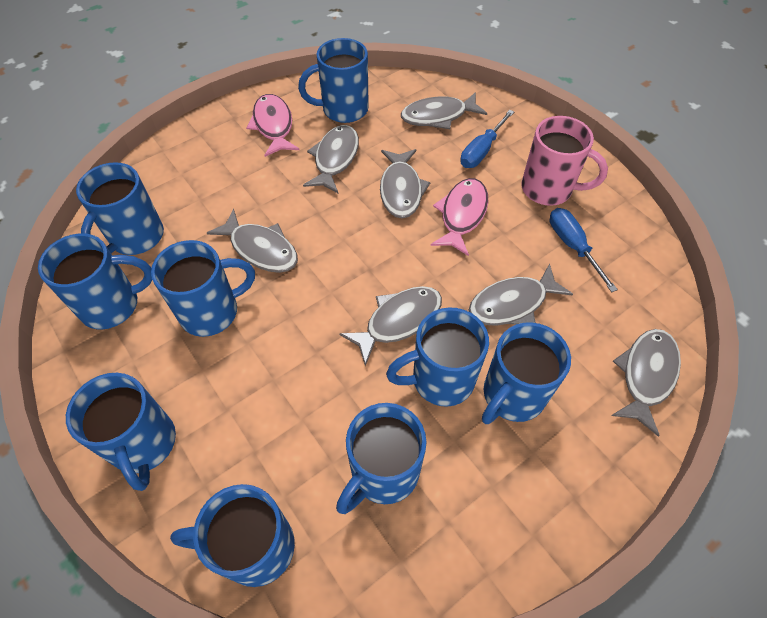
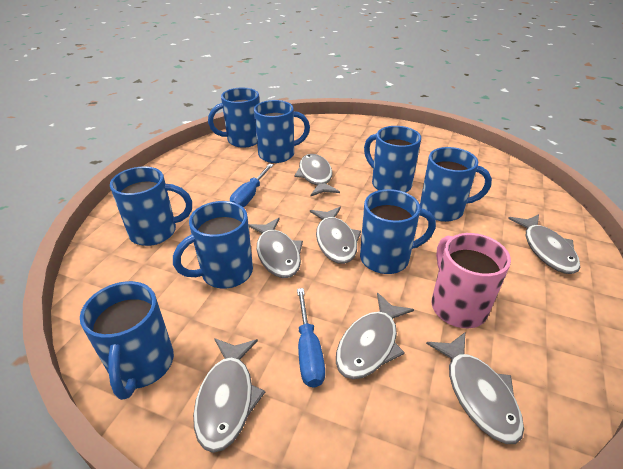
blue mug: 9 -> 8
pink fish: 2 -> 0

